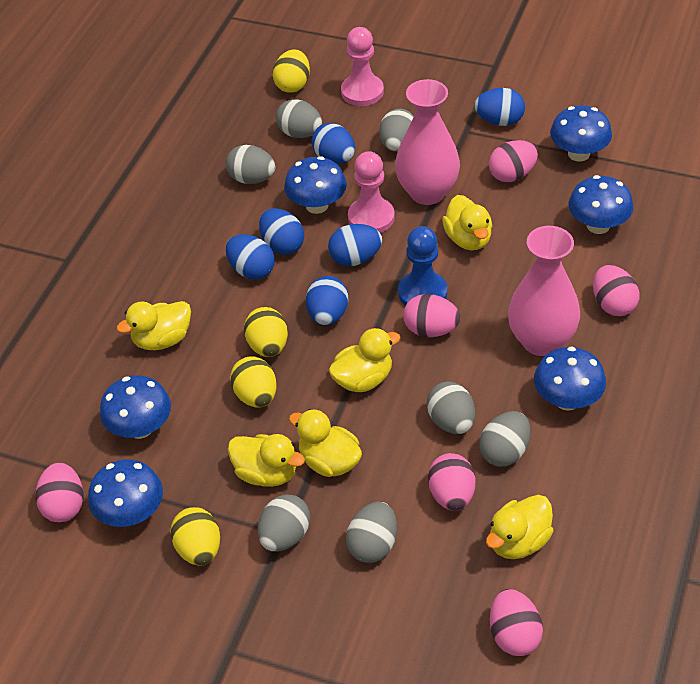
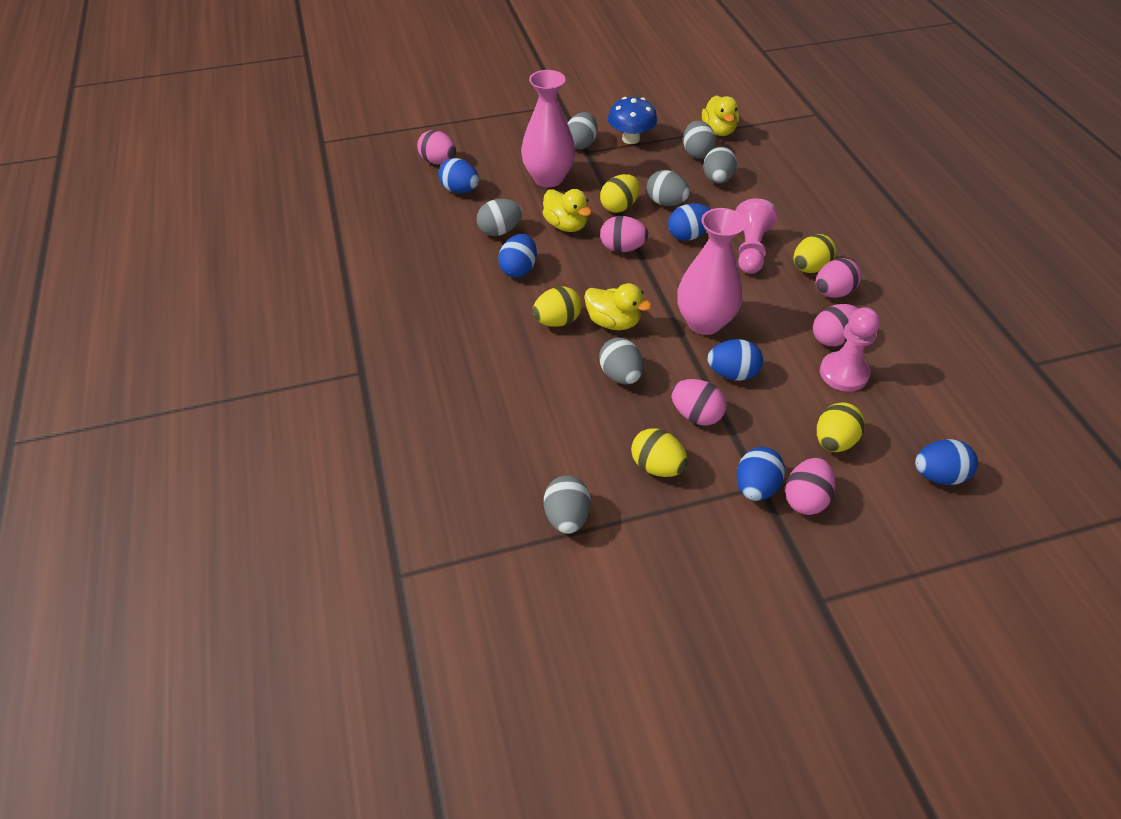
blue mushroom: 6 -> 1
blue pawn: 1 -> 0
yellow duck: 6 -> 3
yellow egg: 4 -> 5

